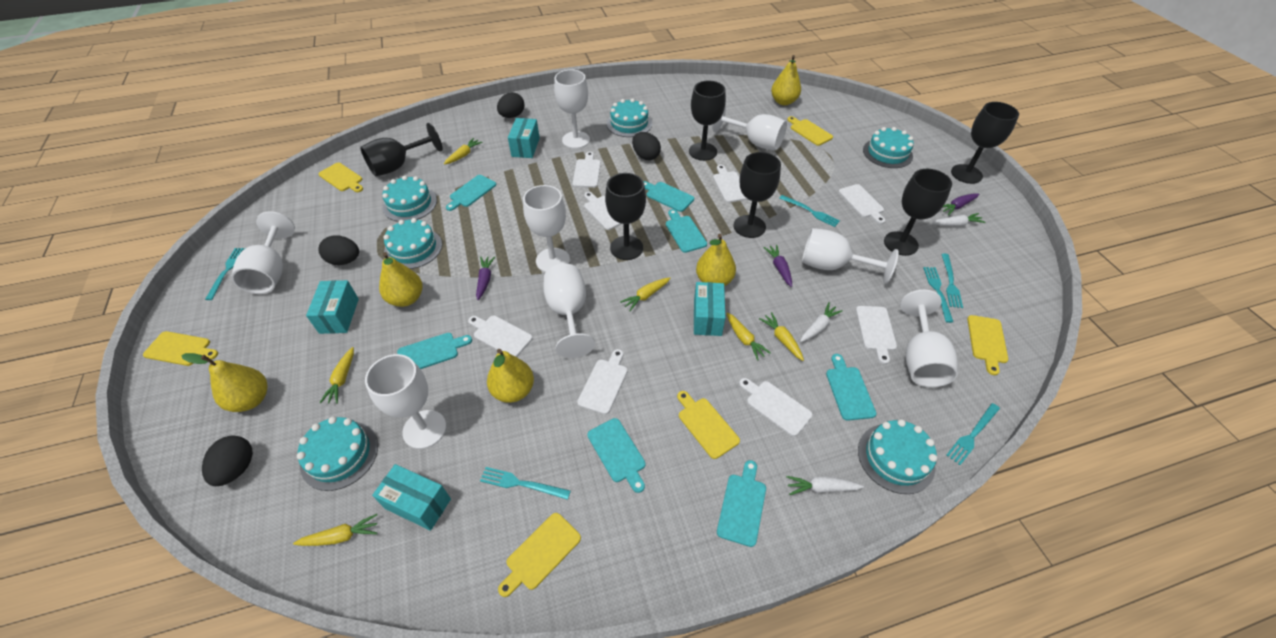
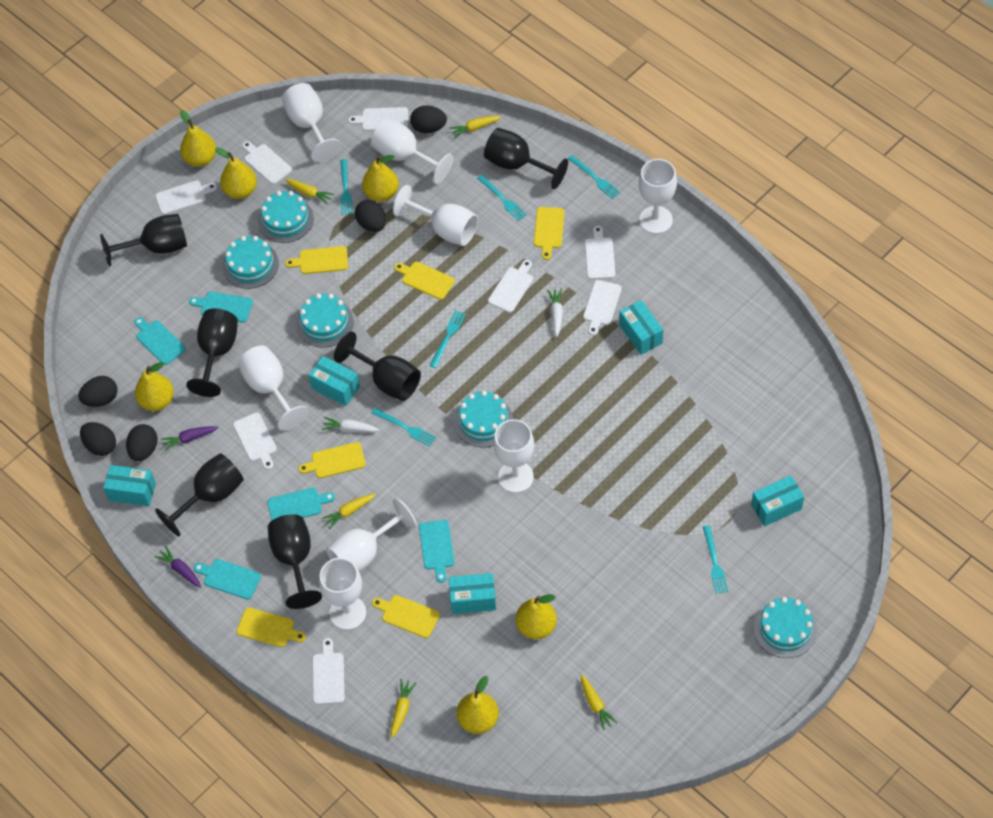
black egg: 4 -> 5
purple carrot: 3 -> 2
turquoise box: 4 -> 5
turquoise cake: 6 -> 5
turquoise cutting board: 7 -> 5
white carrot: 3 -> 2
yellow carrot: 6 -> 5
yellow pear: 5 -> 6

